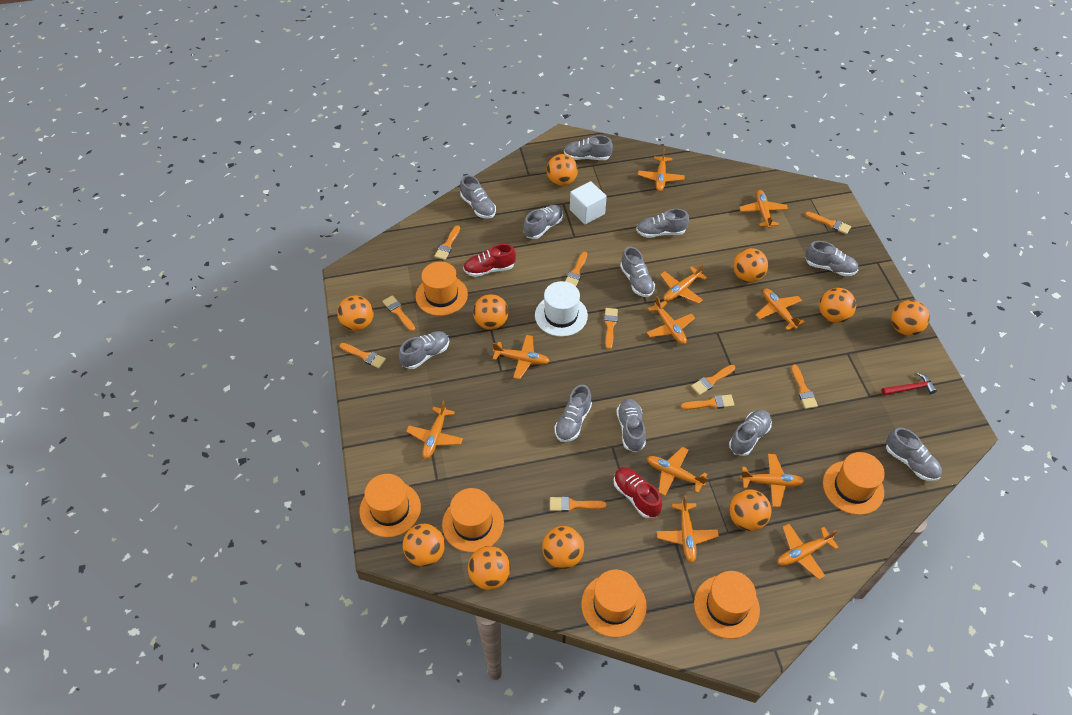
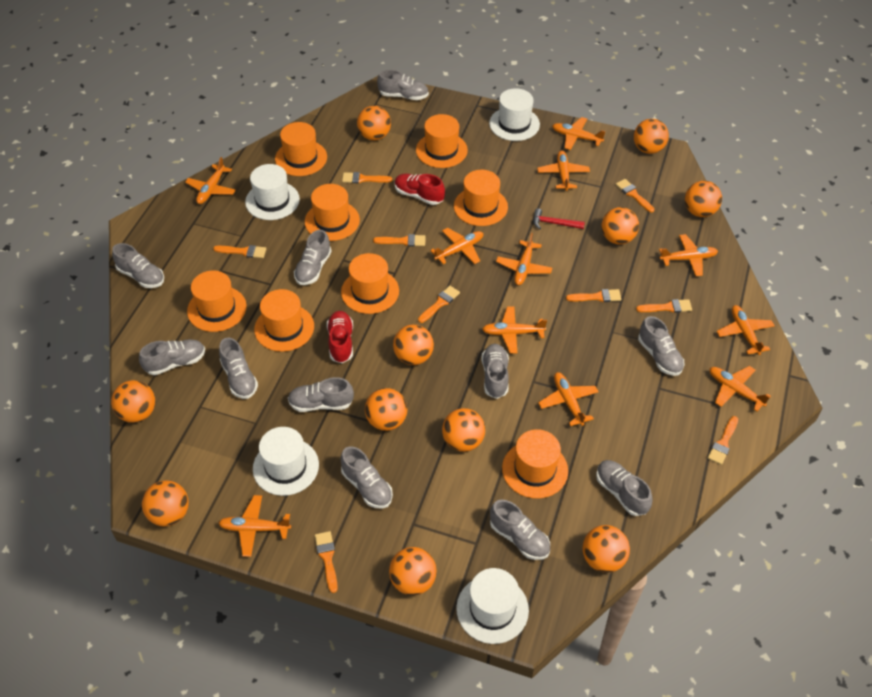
orange ball: 10 -> 11
orange brush: 10 -> 9
orange hat: 6 -> 8
white cube: 1 -> 0
white hat: 1 -> 4

